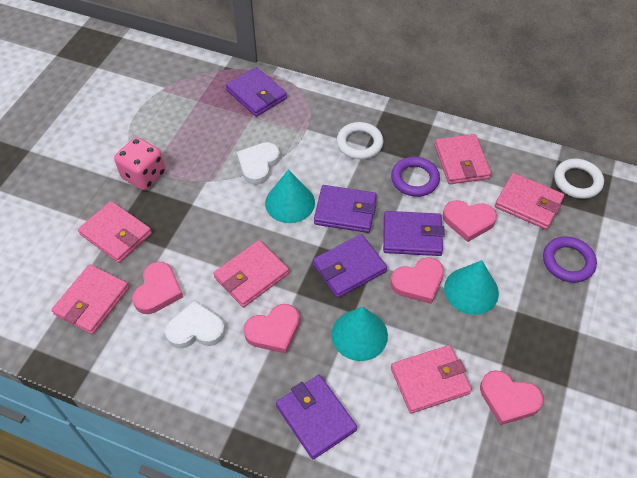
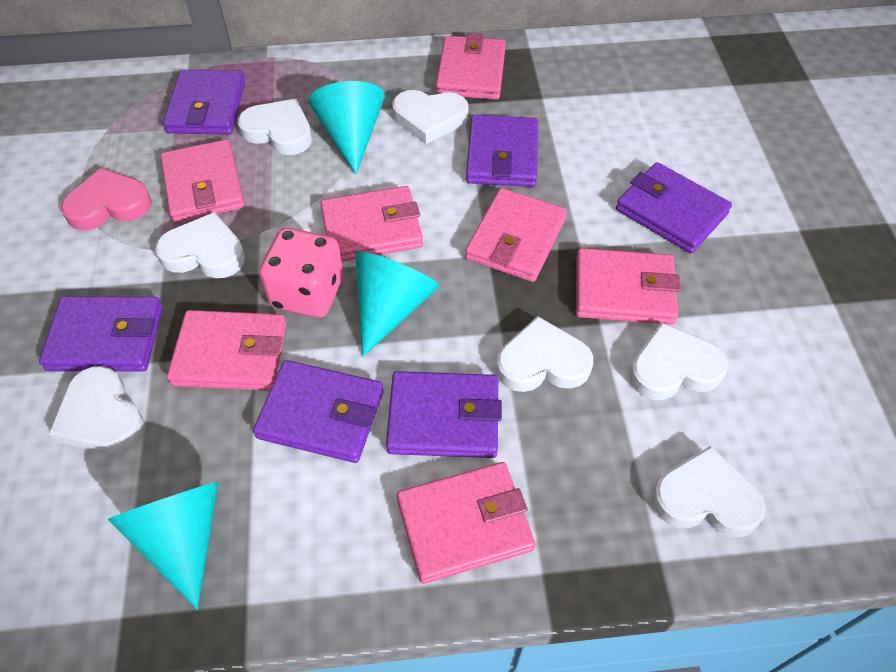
pink heart: 5 -> 1
pink wallet: 6 -> 7
purple ring: 2 -> 0
purple wallet: 5 -> 6
white heart: 2 -> 7
white ring: 2 -> 0

